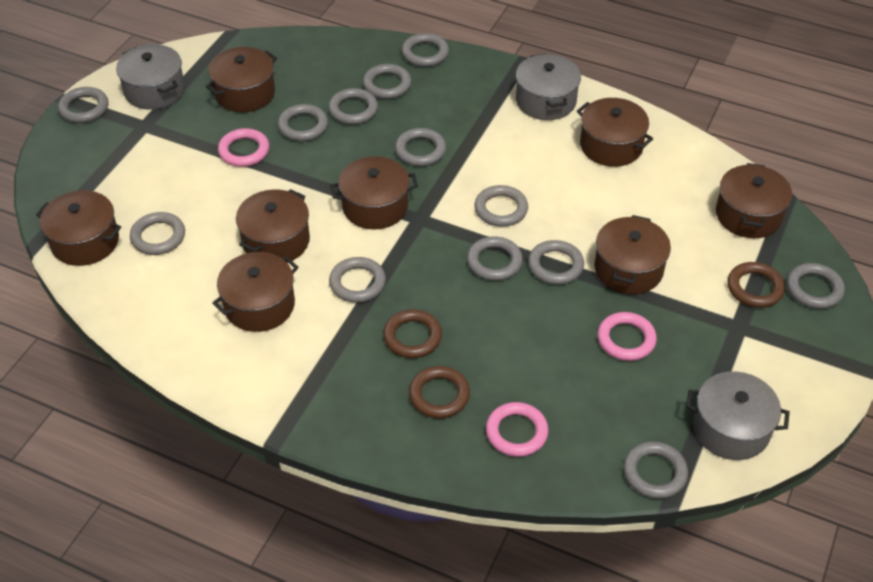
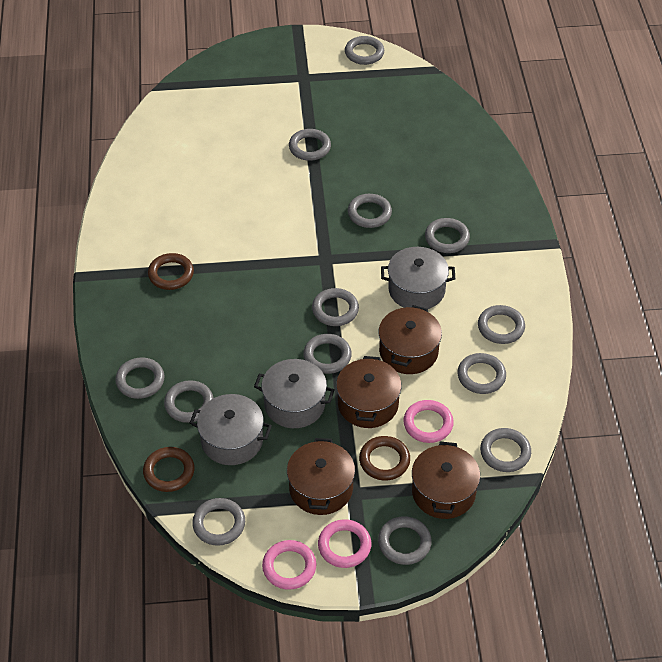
brown pot: 8 -> 4

